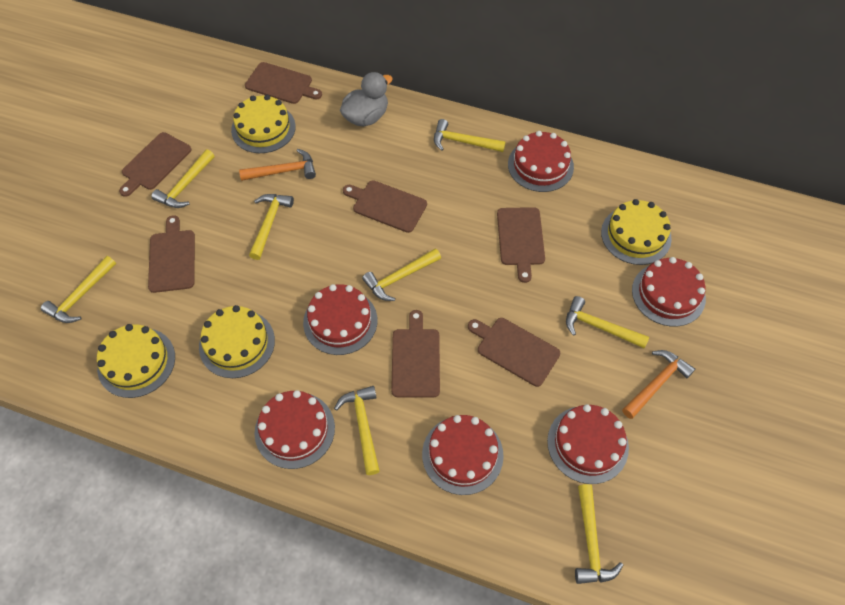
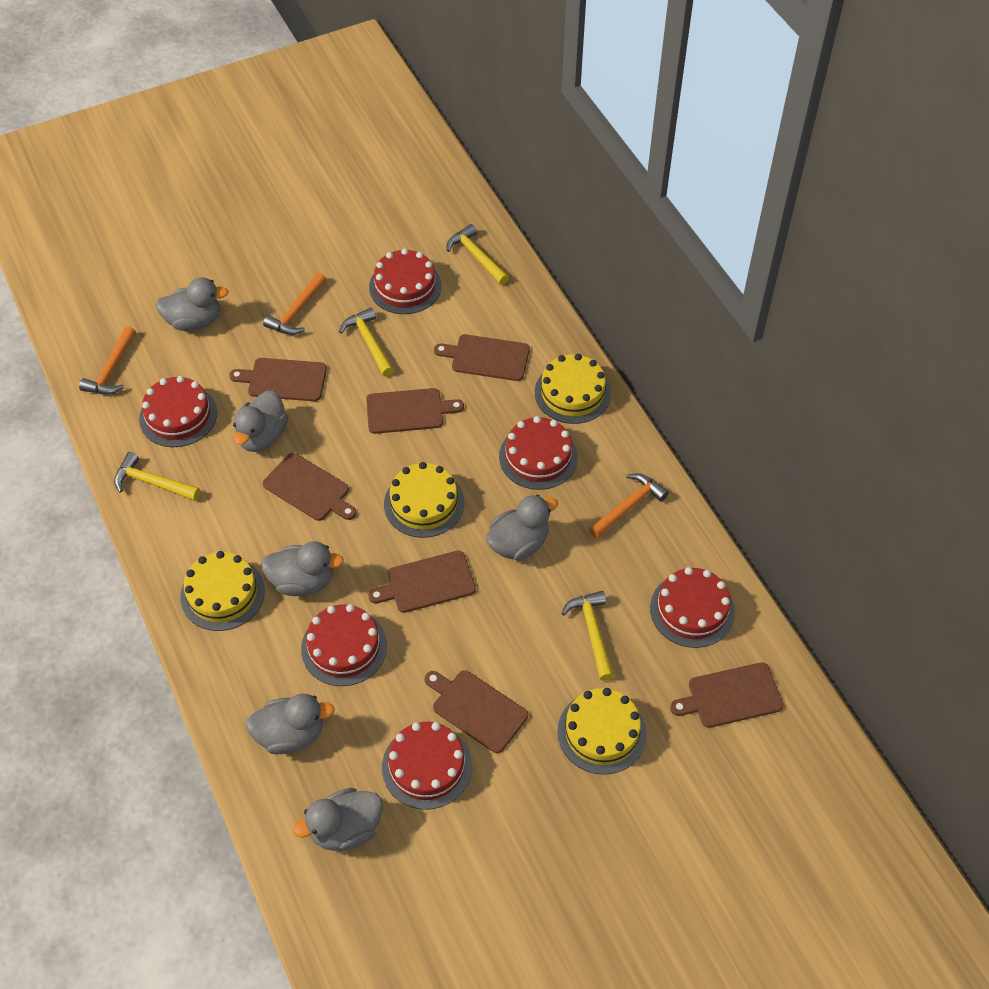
grey duck: 1 -> 6
orange hammer: 2 -> 3
yellow hammer: 8 -> 4

